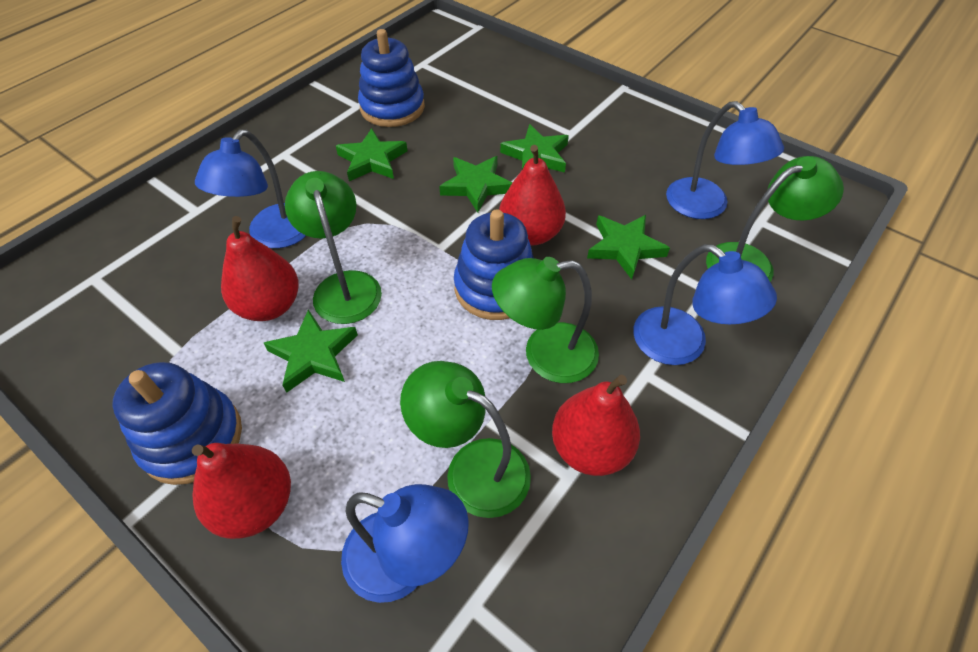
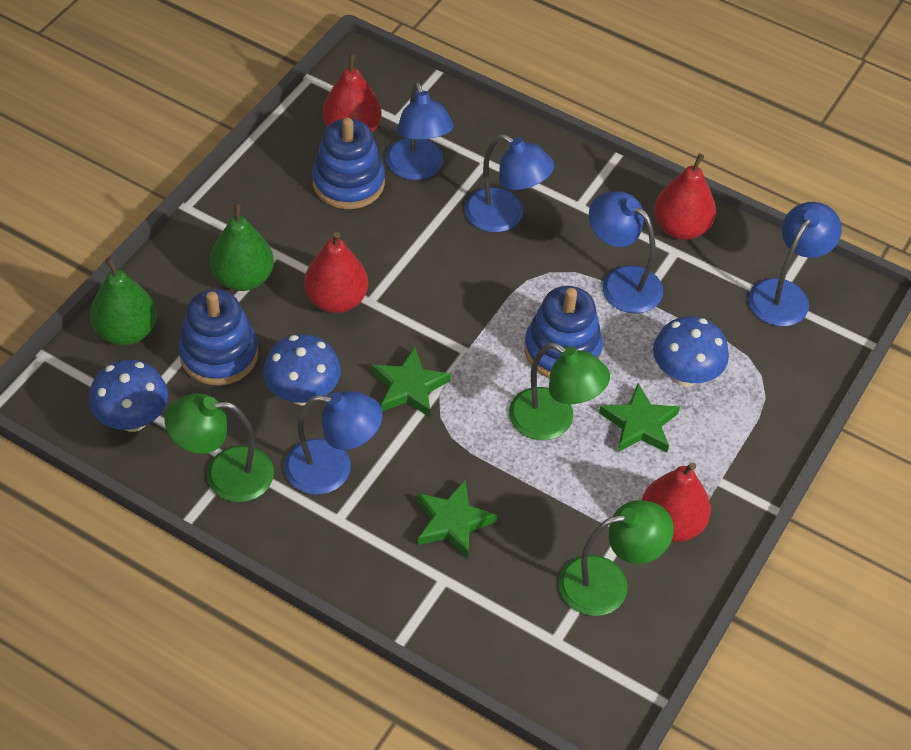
blue lamp: 4 -> 5
blue mushroom: 0 -> 3
green lamp: 4 -> 3
green pear: 0 -> 2
green star: 5 -> 3

